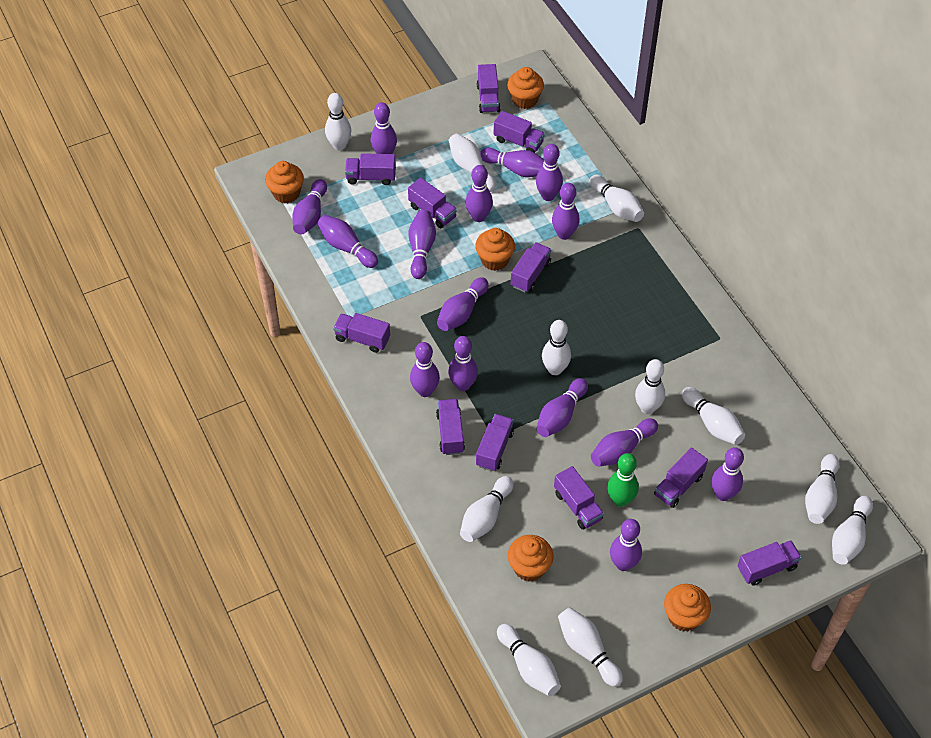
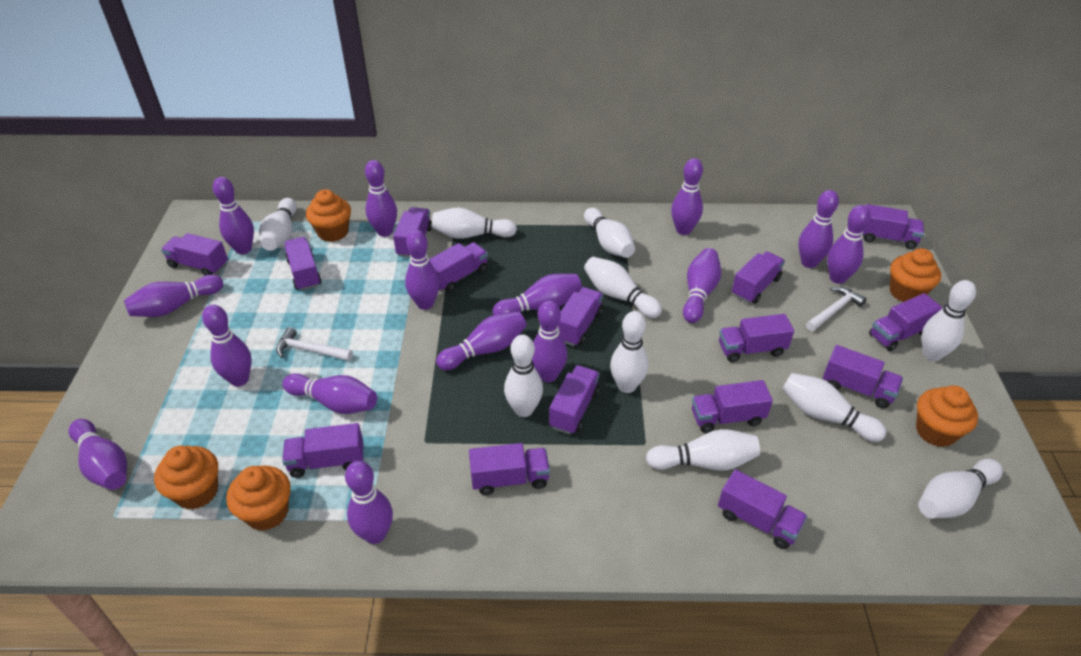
green bowling pin: 1 -> 0
purple truck: 11 -> 15
white bowling pin: 11 -> 10
white hammer: 0 -> 2

